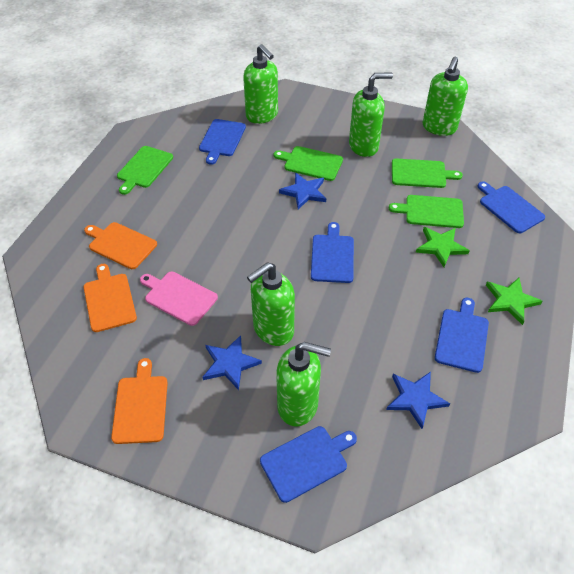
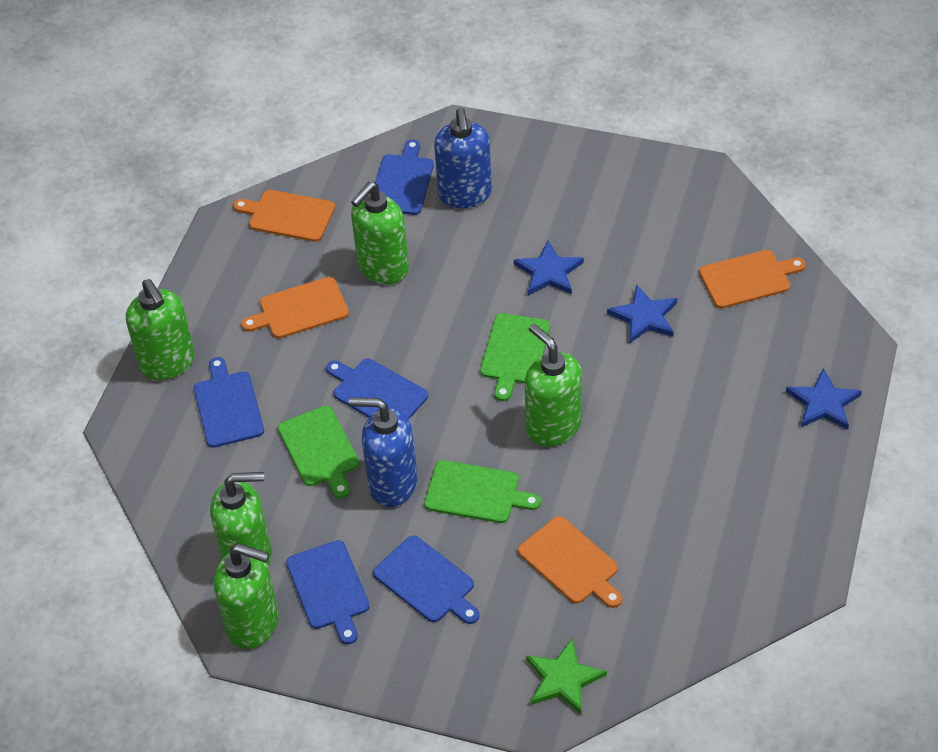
blue soap dispenser: 0 -> 2
green cutting board: 4 -> 3
green star: 2 -> 1
orange cutting board: 3 -> 4
pink cutting board: 1 -> 0

